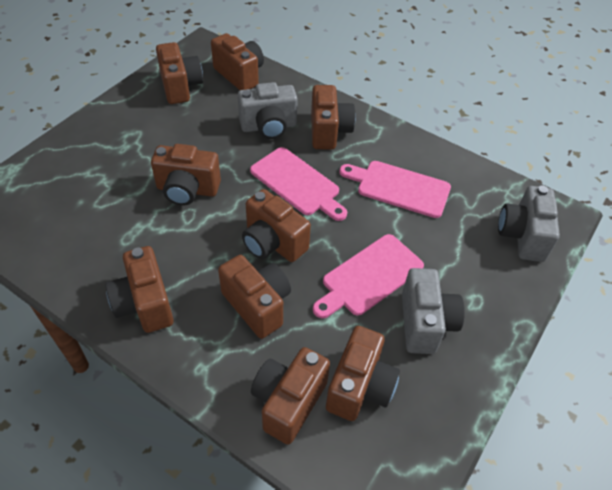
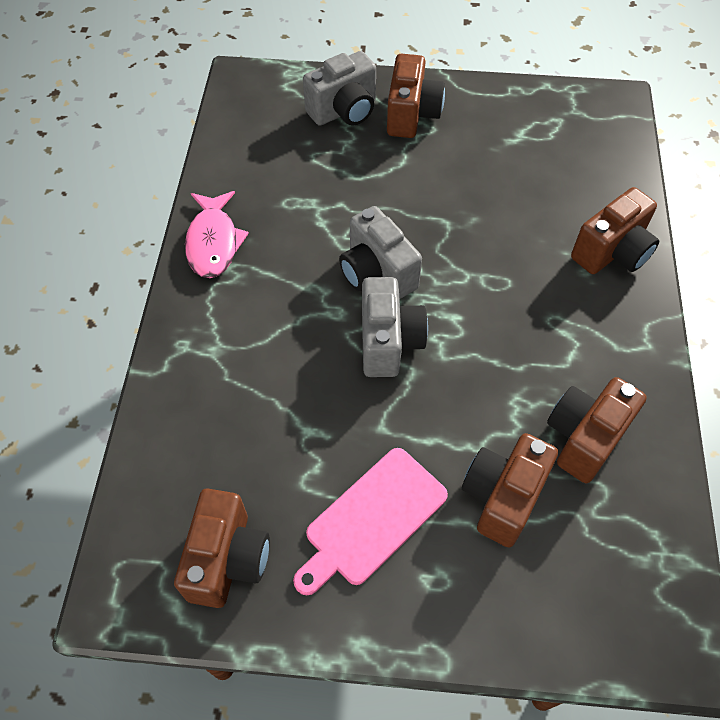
brown camera: 9 -> 5
pink cutting board: 3 -> 1
pink fish: 0 -> 1

